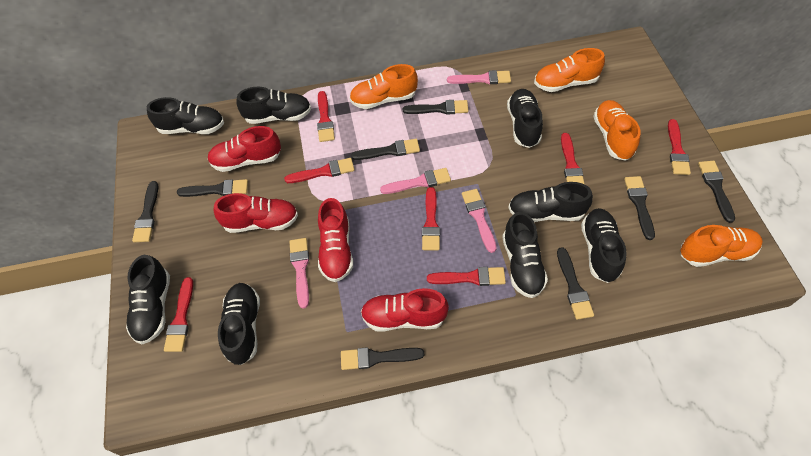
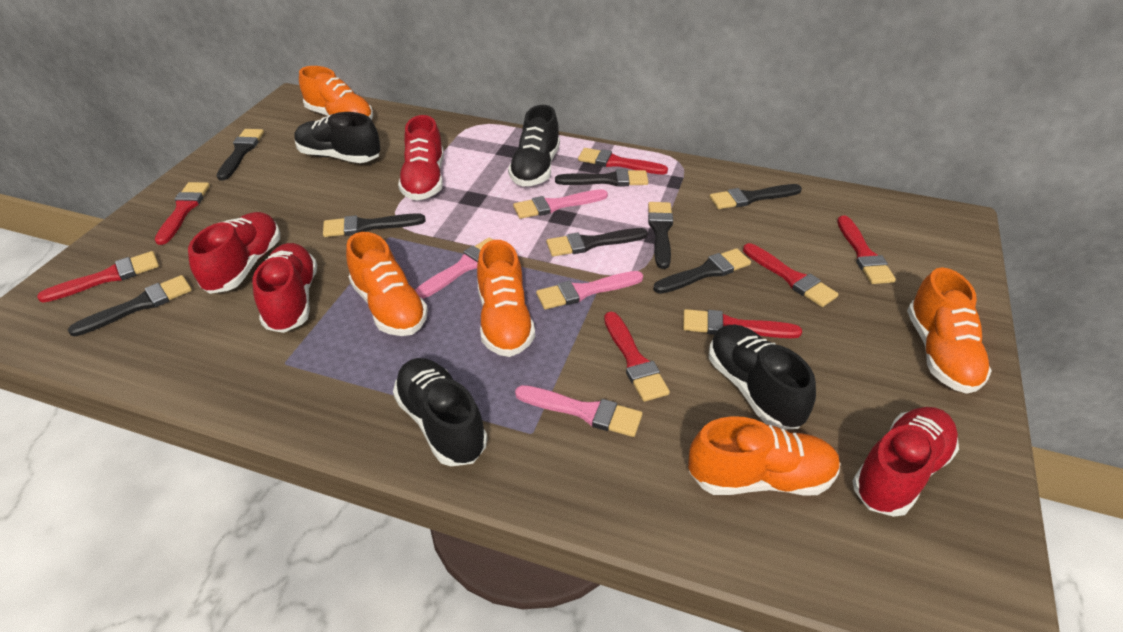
black shoe: 8 -> 4
orange shoe: 4 -> 5

